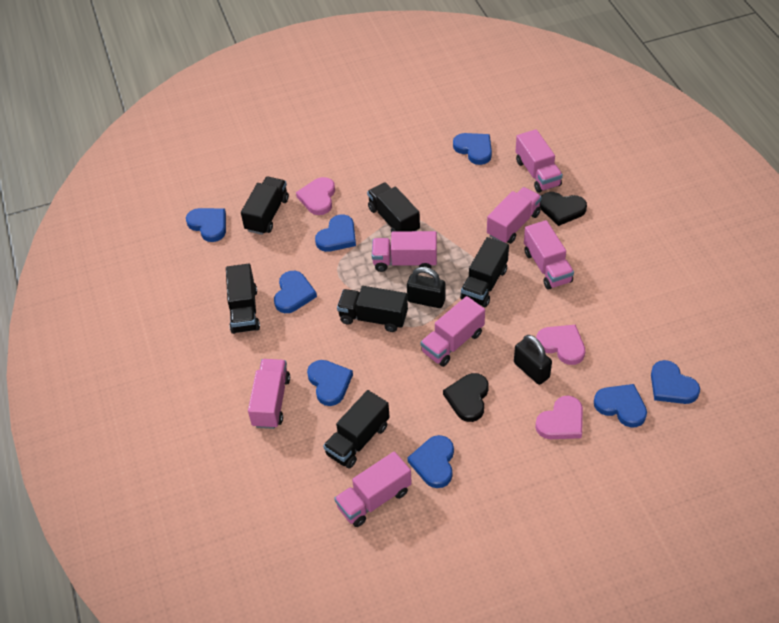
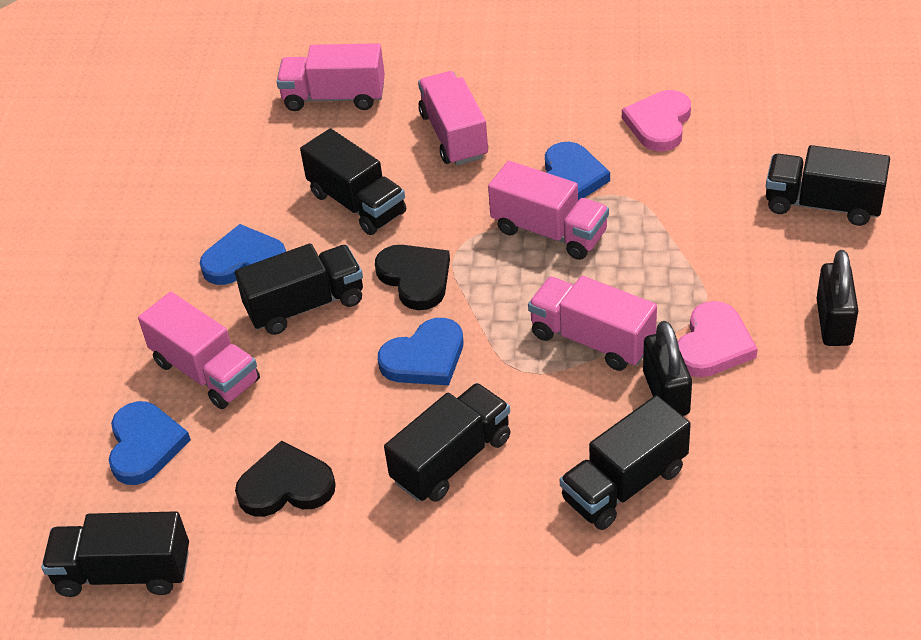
blue heart: 8 -> 4
pink heart: 3 -> 2
pink truck: 7 -> 5

